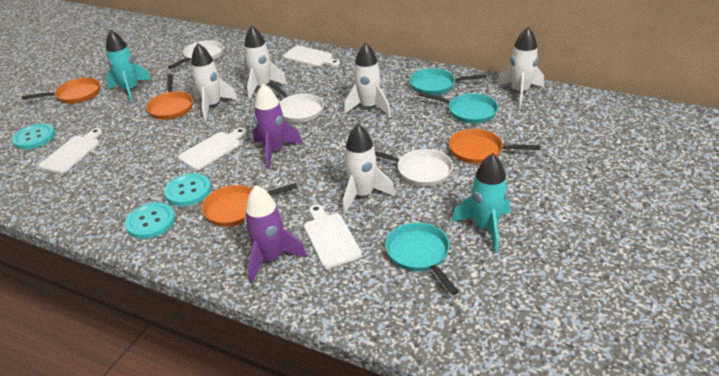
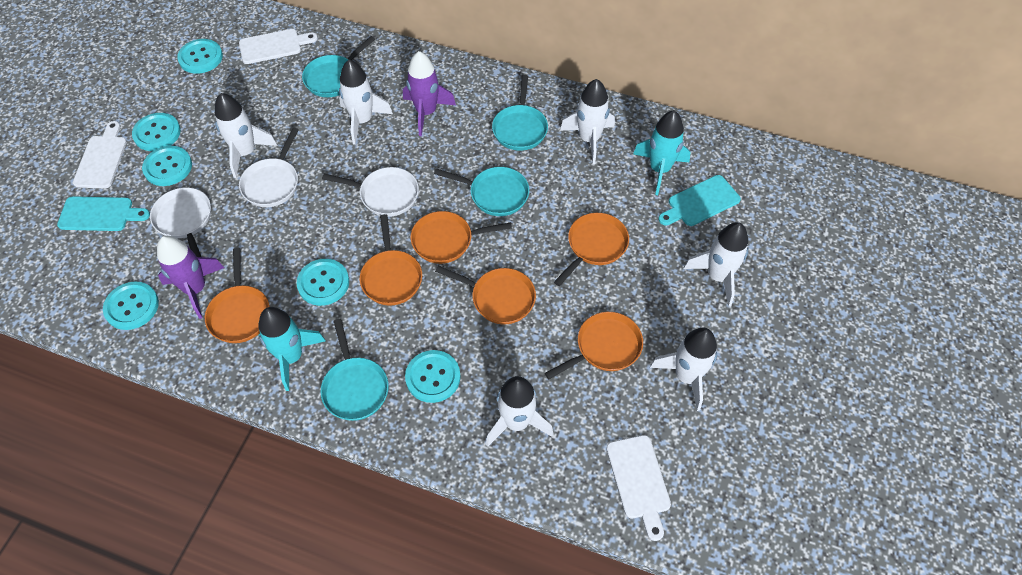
orange pan: 4 -> 6
turquoise button: 3 -> 6
turquoise cutting board: 0 -> 2
turquoise pan: 3 -> 4
white cutting board: 4 -> 3
white rocket: 5 -> 6

